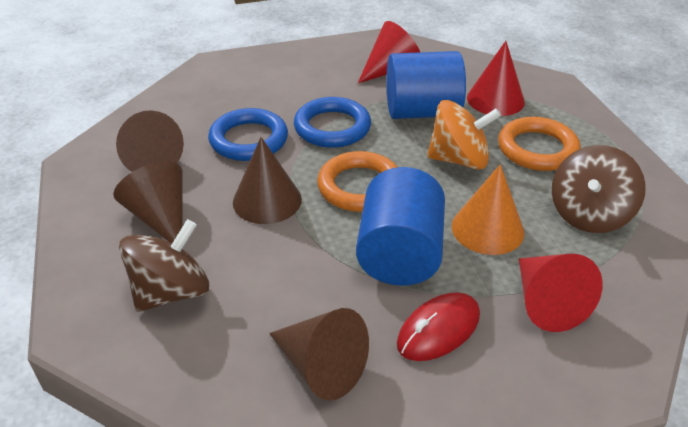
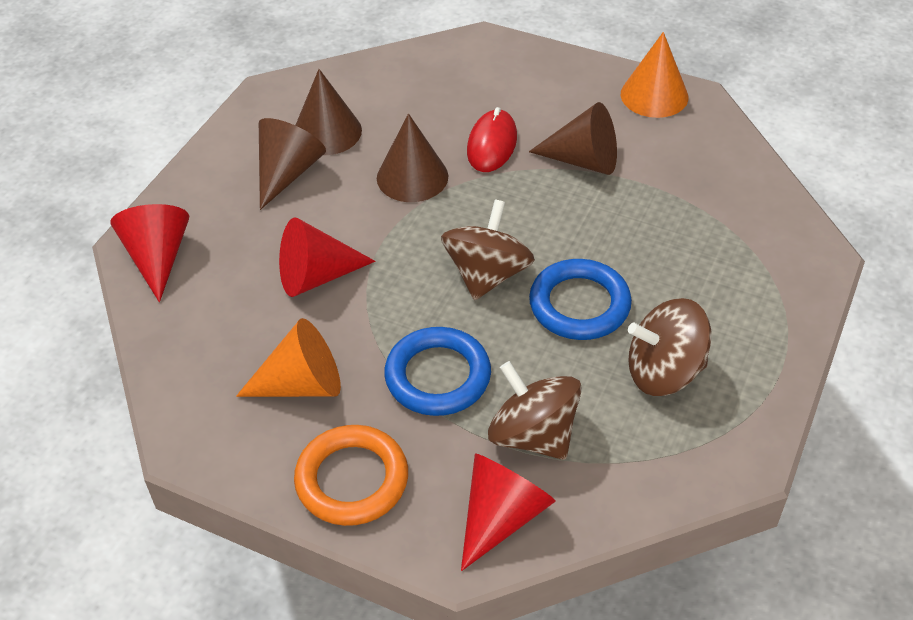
blue cylinder: 2 -> 0
brown spinning top: 2 -> 3
orange cone: 1 -> 2
orange ring: 2 -> 1
orange spinning top: 1 -> 0

